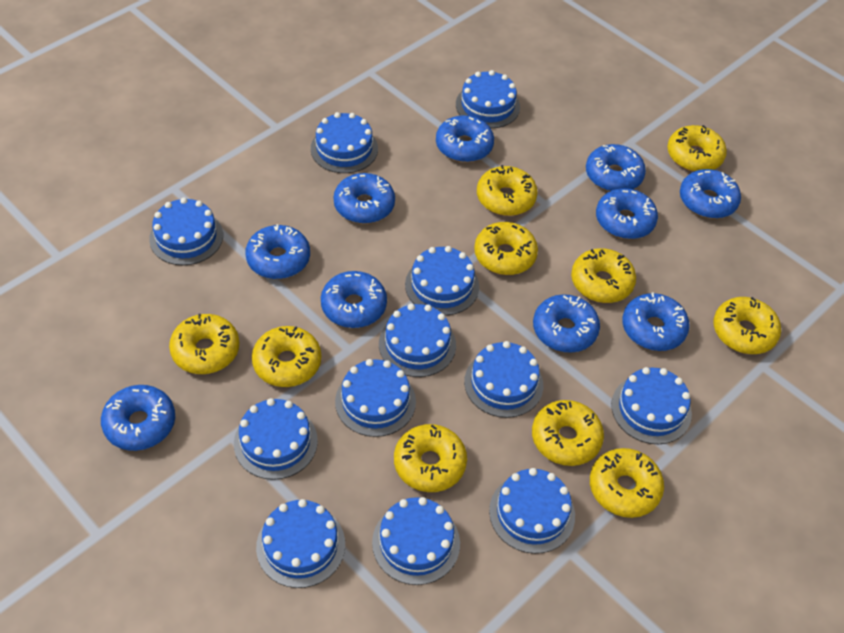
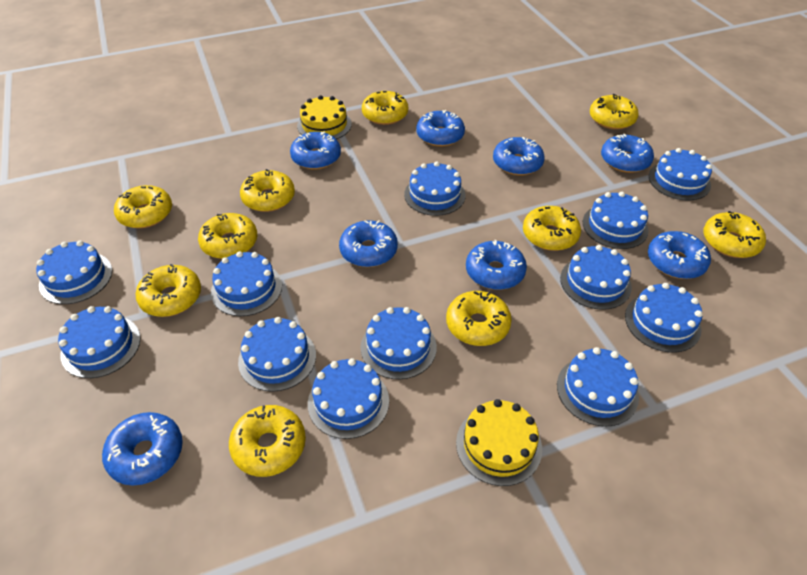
blue donut: 10 -> 8
yellow cake: 0 -> 2

